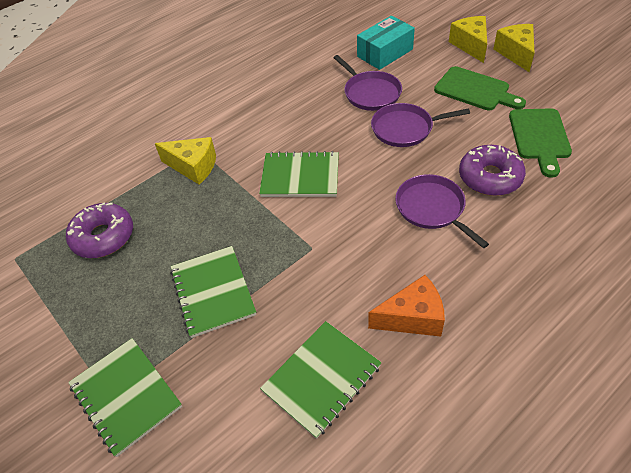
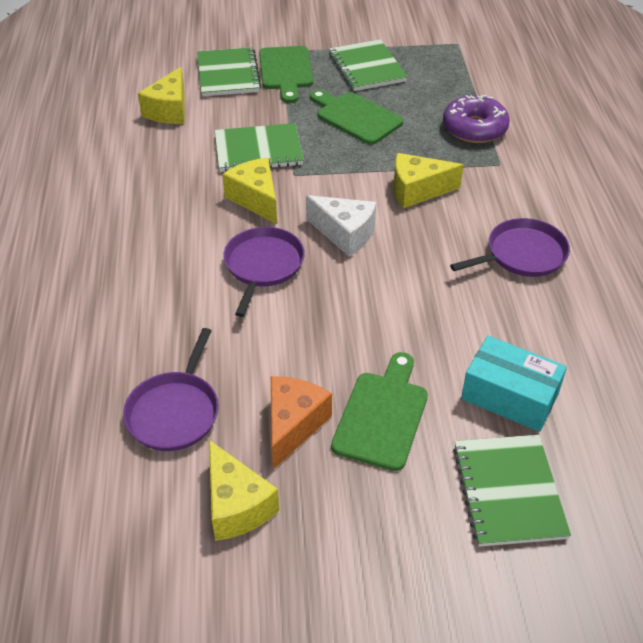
green cutting board: 2 -> 3
purple donut: 2 -> 1
white cheese: 0 -> 1
yellow cheese: 3 -> 4

